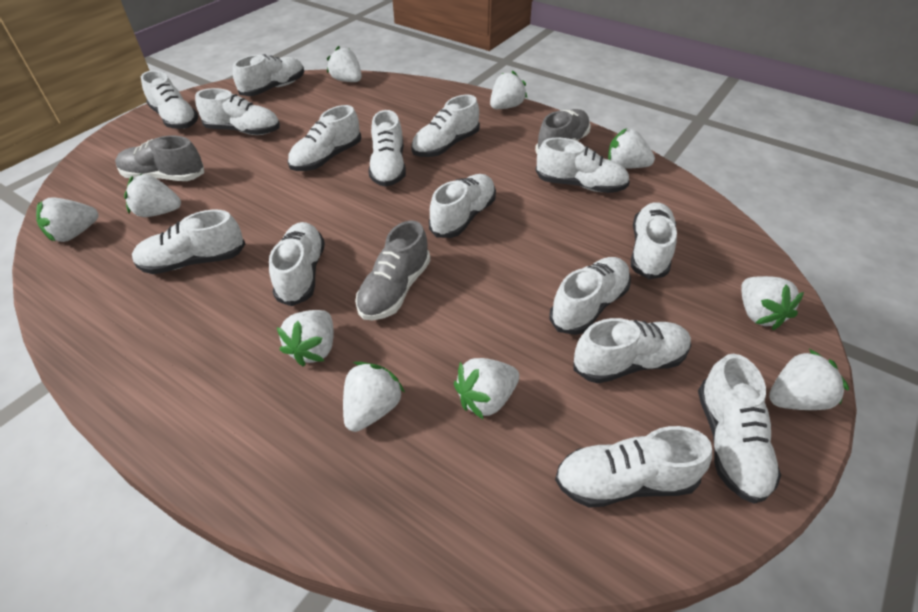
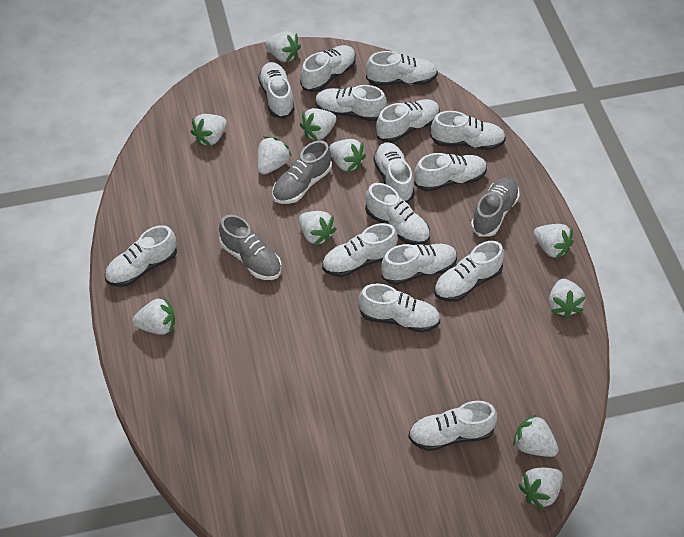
white strawberry: 10 -> 11

